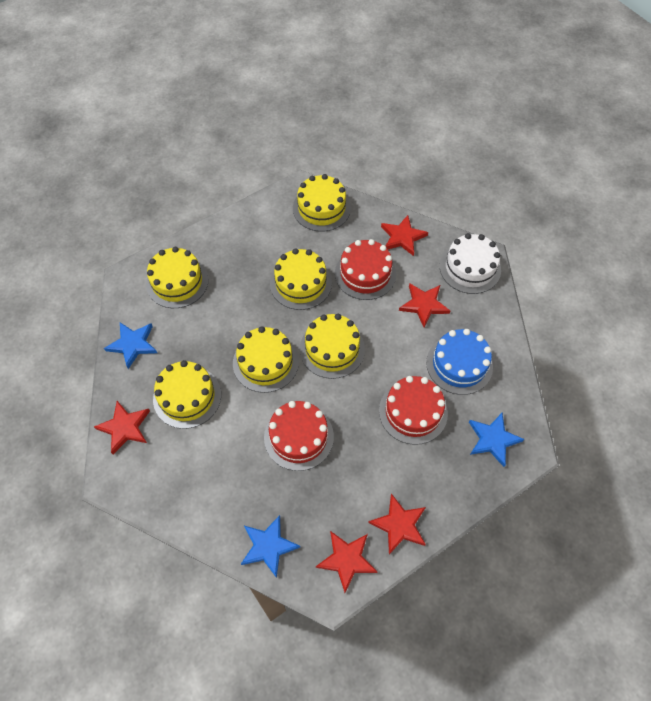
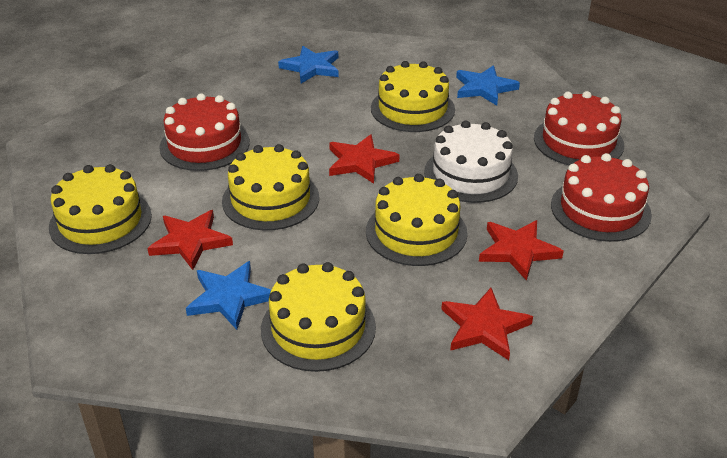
blue cake: 1 -> 0
red star: 5 -> 4
yellow cake: 6 -> 5

